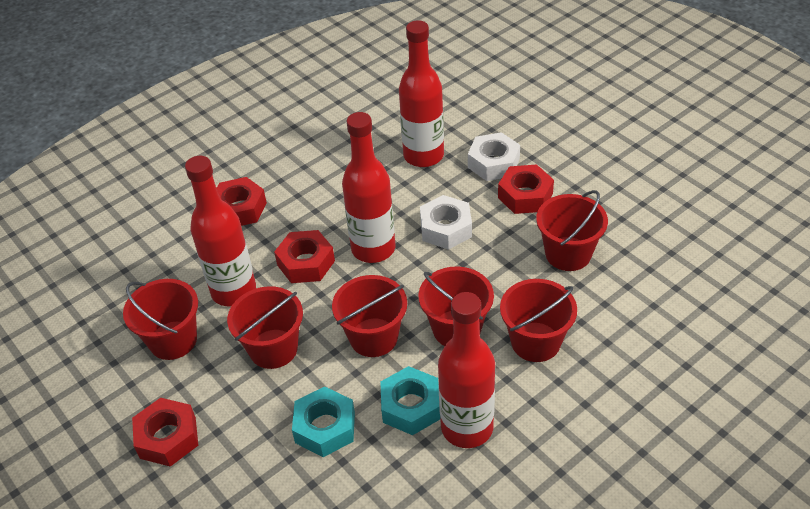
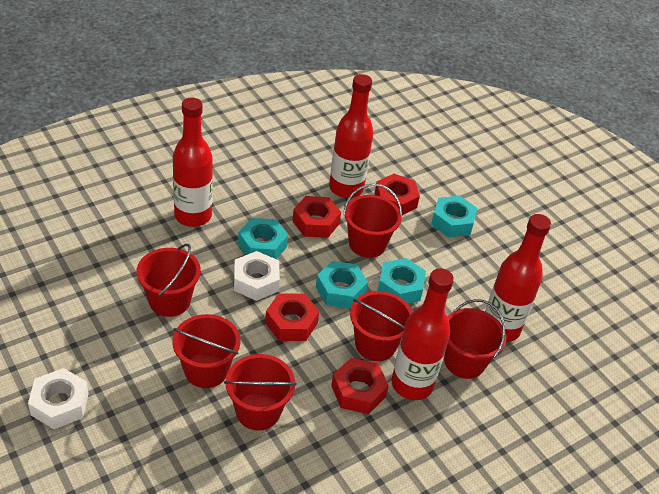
turquoise nut: 2 -> 4

